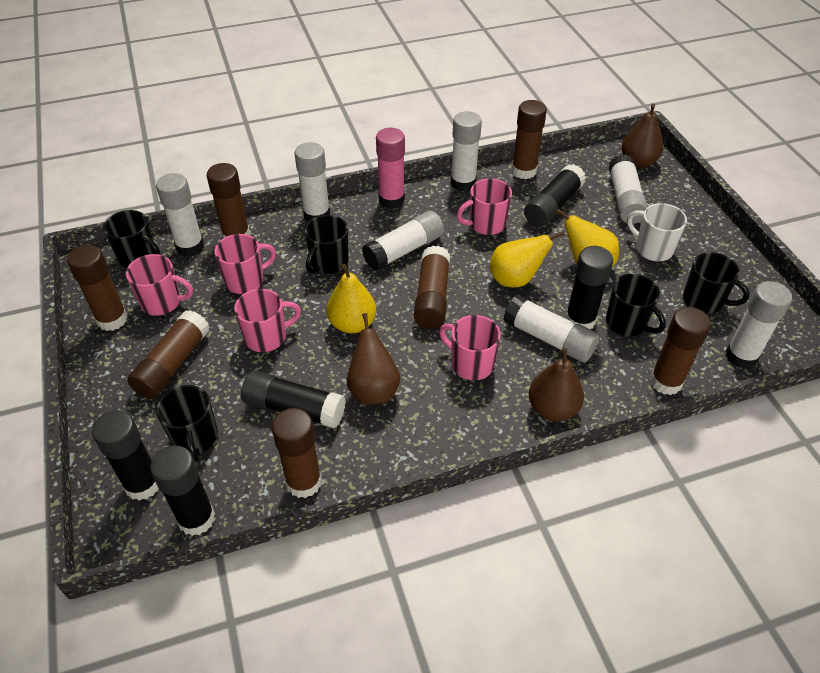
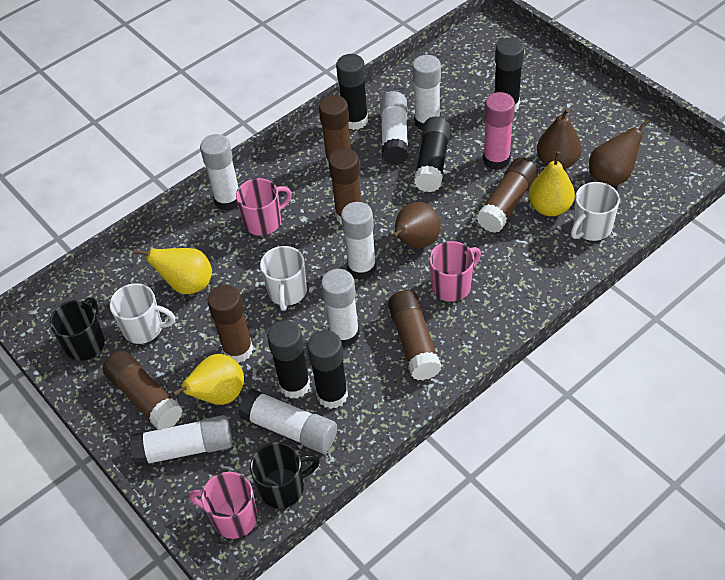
black mug: 5 -> 2
brown glue stick: 7 -> 6
pink mug: 5 -> 3
white mug: 1 -> 3

